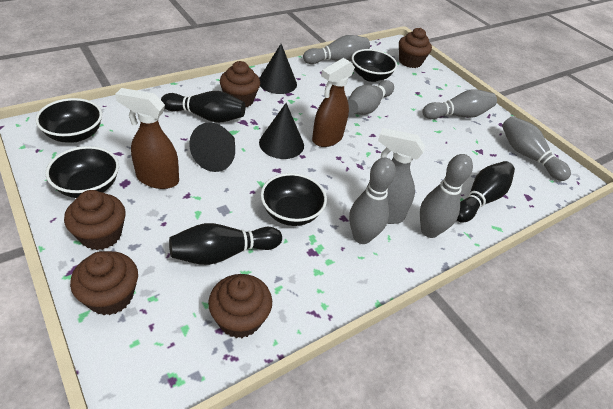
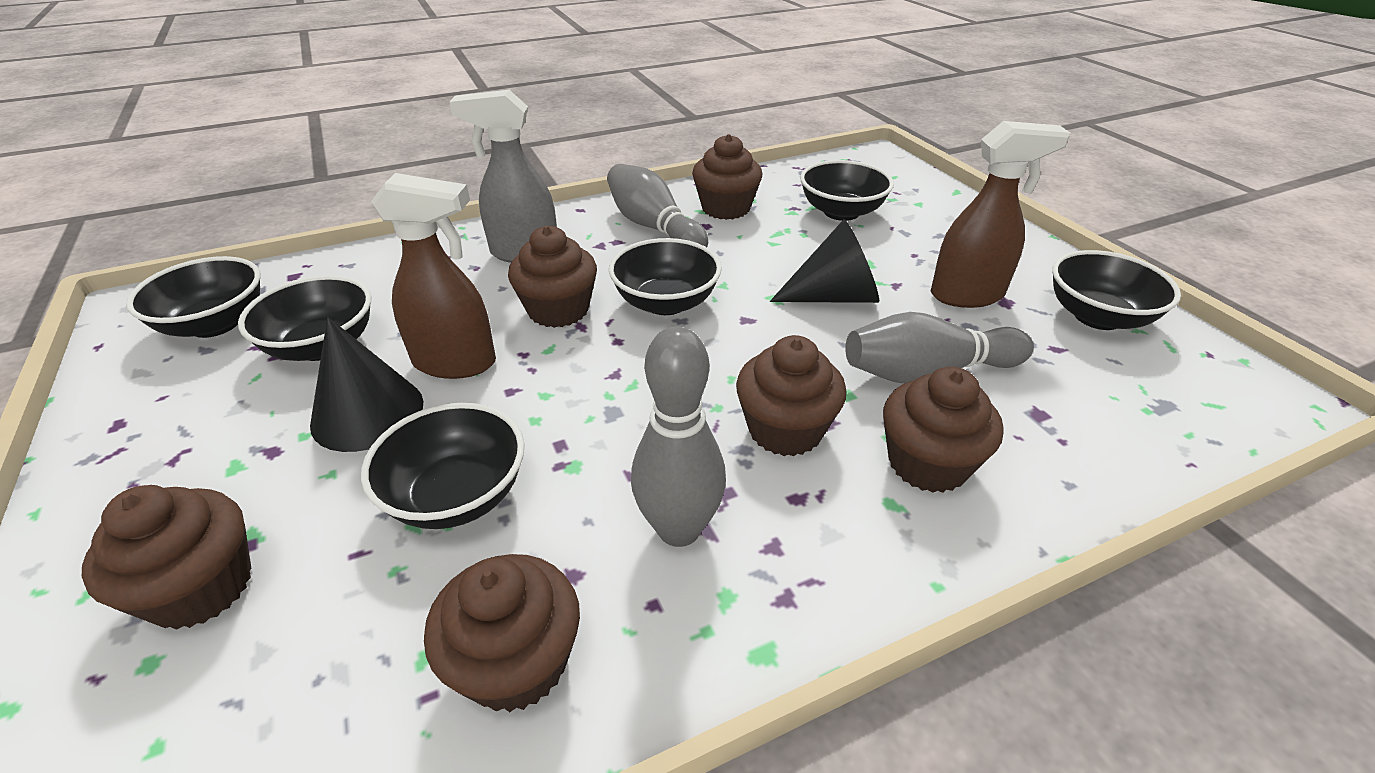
black bowl: 4 -> 6
black bowling pin: 3 -> 0
black cone: 3 -> 2
brown cupcake: 5 -> 6
grey bowling pin: 6 -> 3

